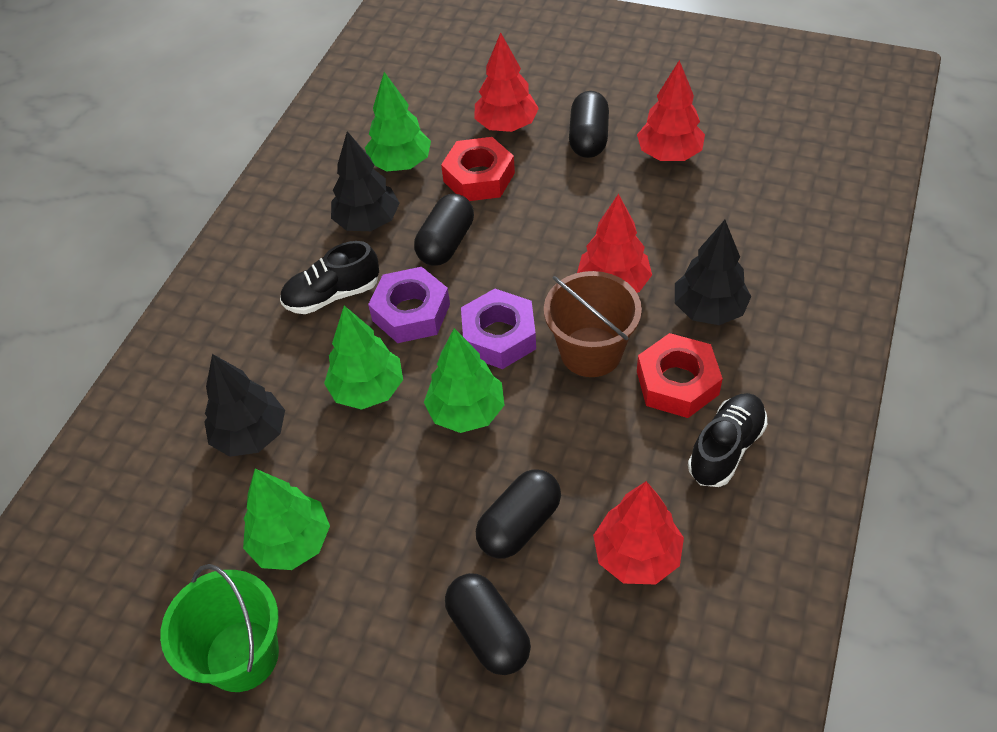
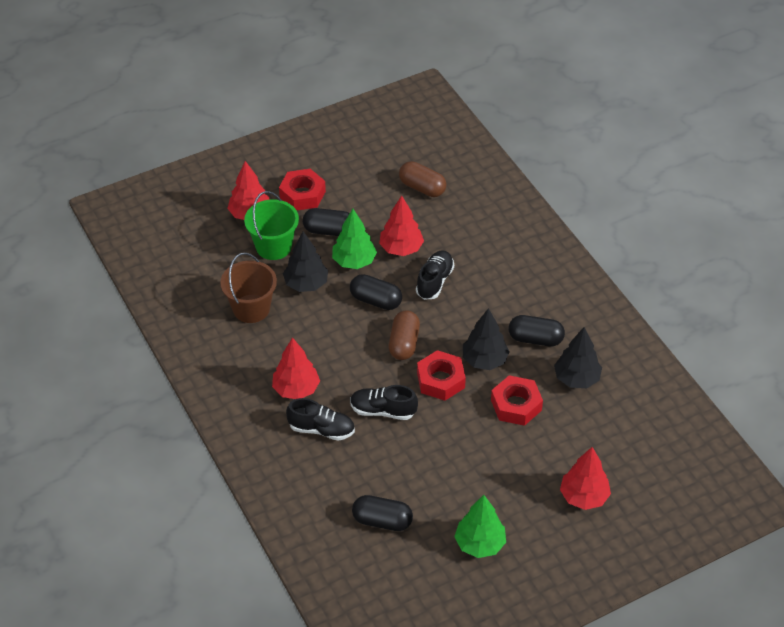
black shoe: 2 -> 3
brown capsule: 0 -> 2
green tree: 4 -> 2
purple nut: 2 -> 0
red nut: 2 -> 3

